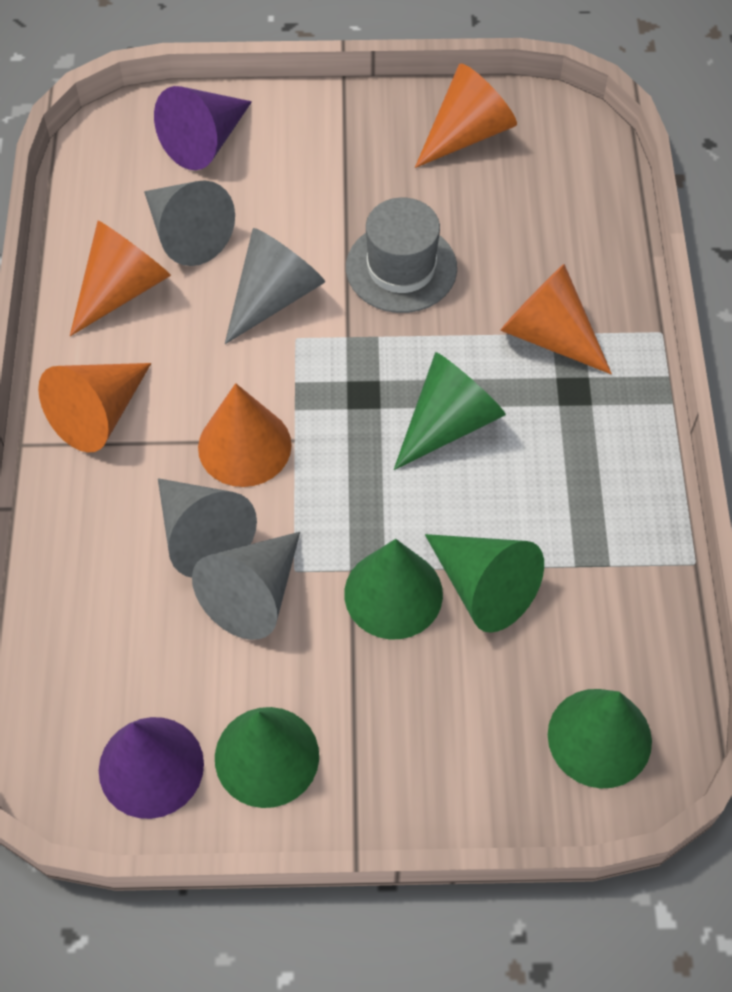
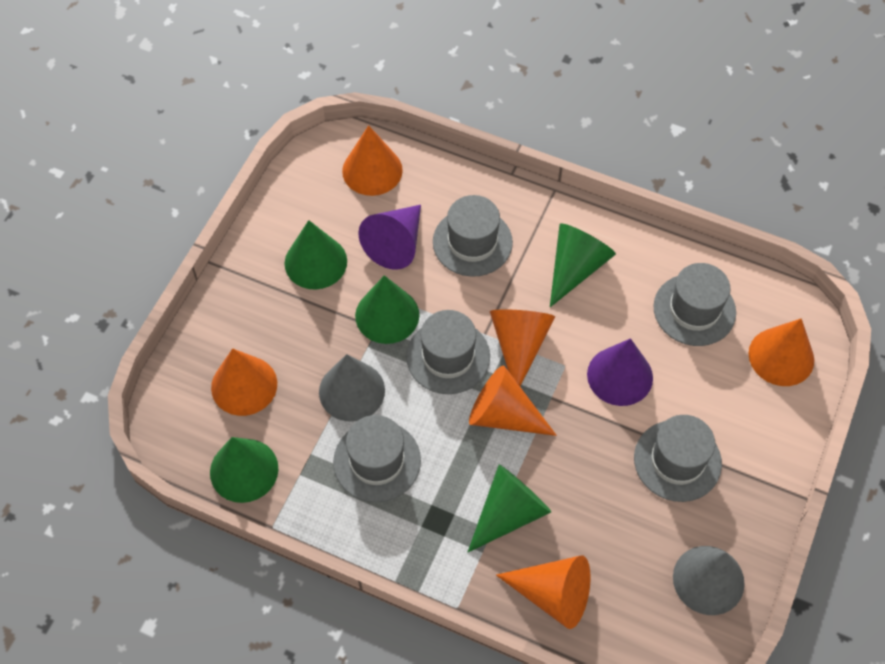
grey cone: 4 -> 2
grey hat: 1 -> 5
orange cone: 5 -> 6

